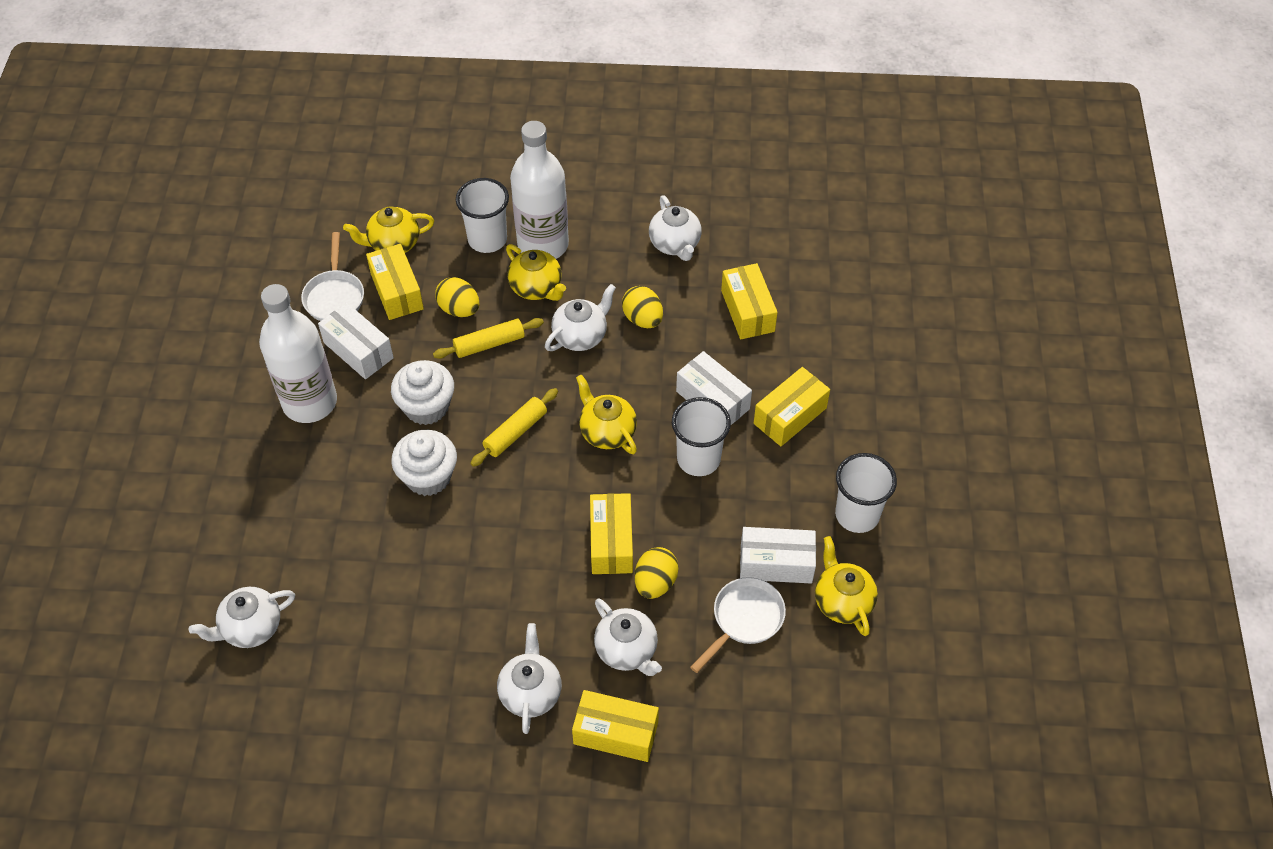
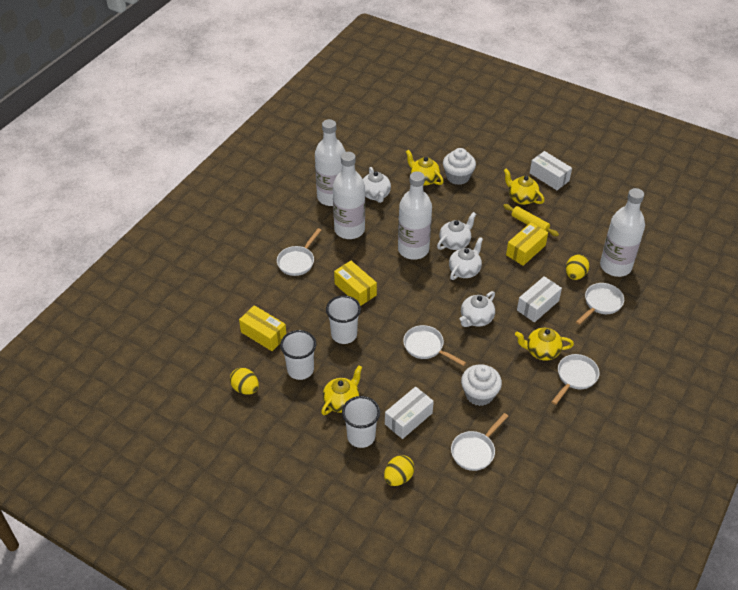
white bottle: 2 -> 4
white pan: 2 -> 5
white teapot: 5 -> 4
yellow box: 5 -> 3
yellow rolling pin: 2 -> 1

